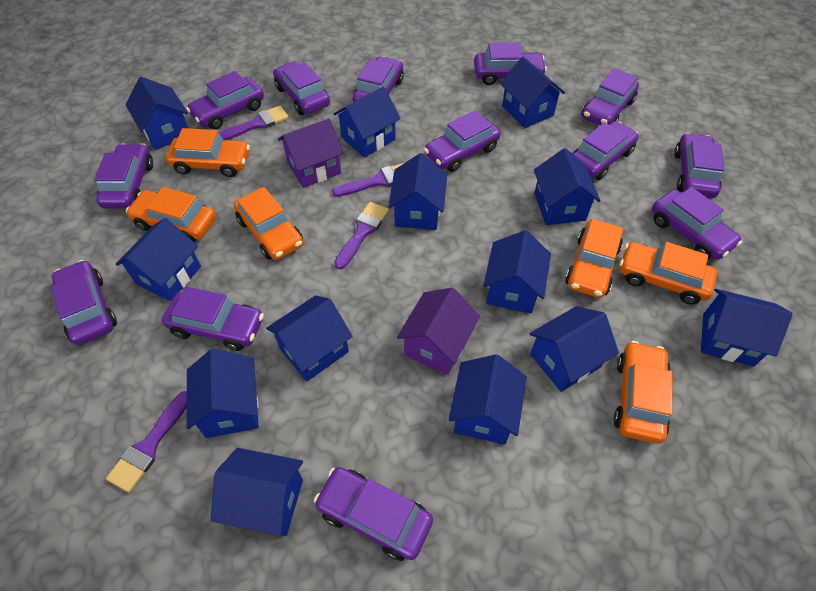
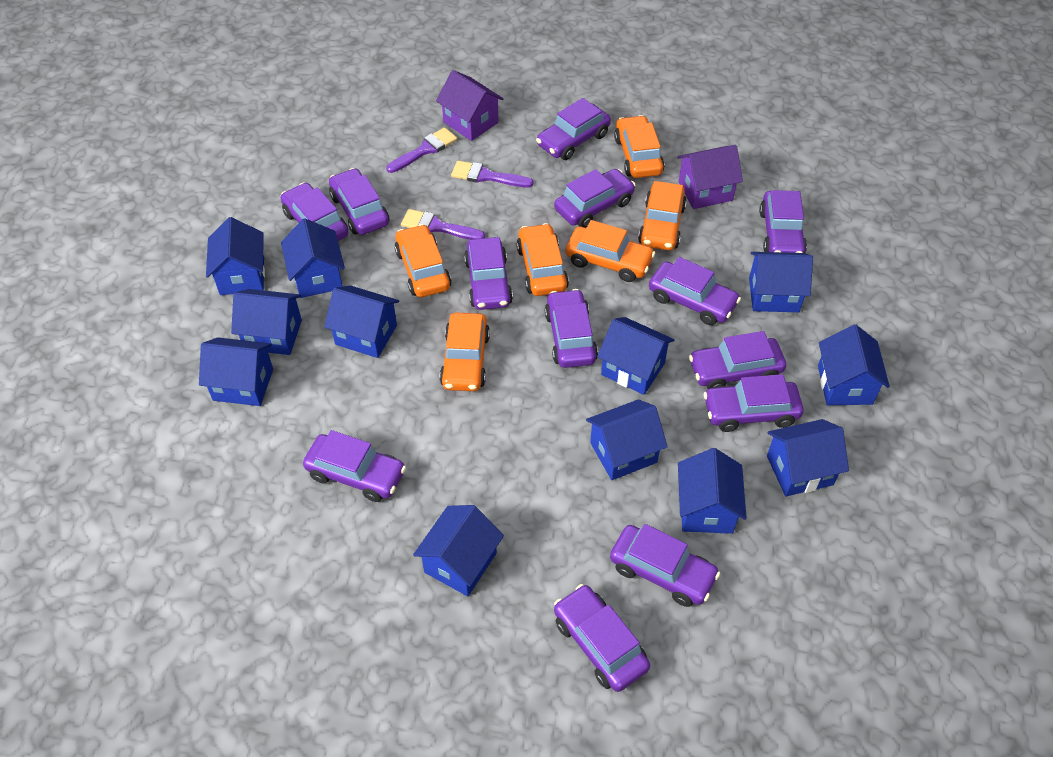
blue house: 13 -> 12
purple brush: 4 -> 3

